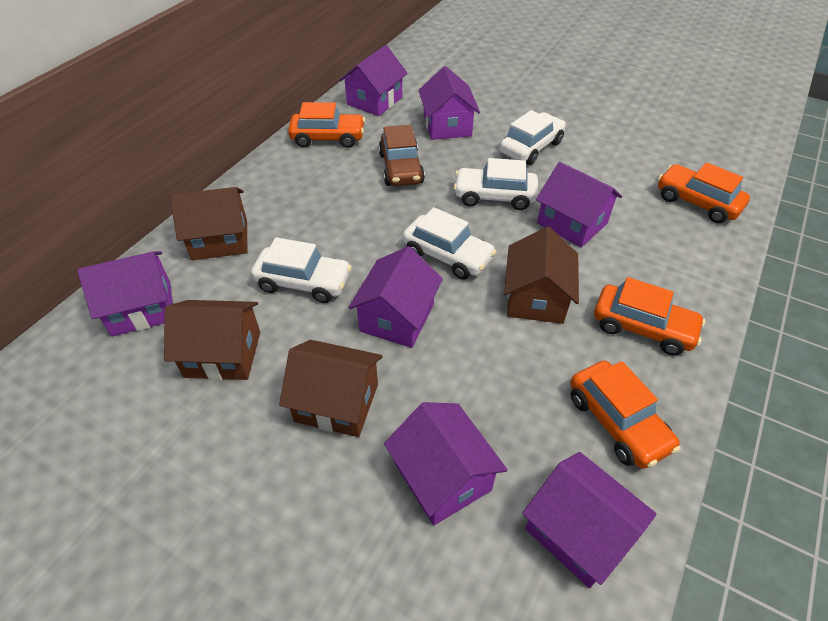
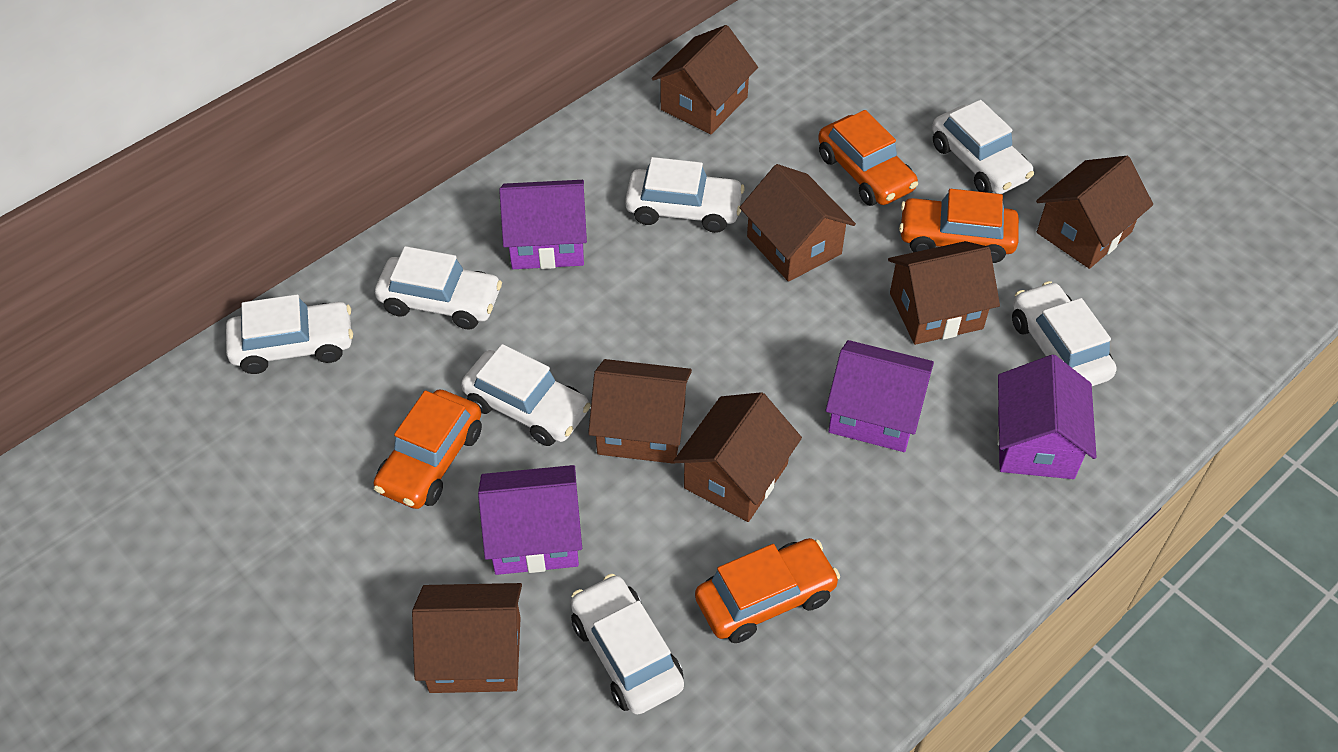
brown car: 1 -> 0
brown house: 4 -> 7
purple house: 7 -> 4
white car: 4 -> 7

